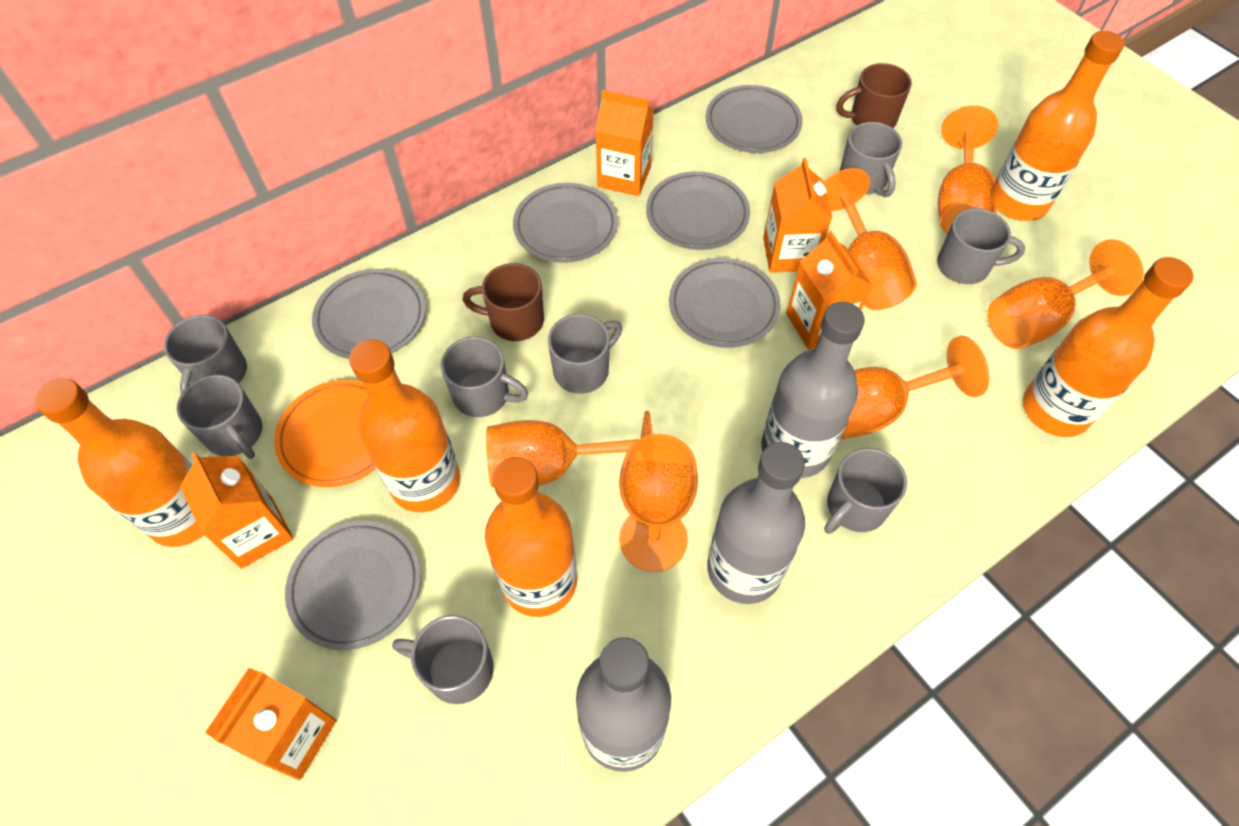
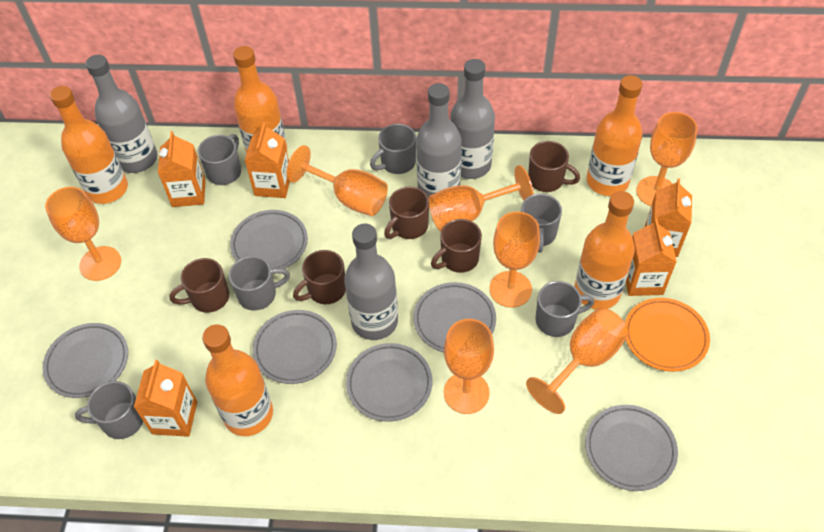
brown mug: 2 -> 5
grey bottle: 3 -> 4
grey mug: 8 -> 6
orange goblet: 6 -> 7

